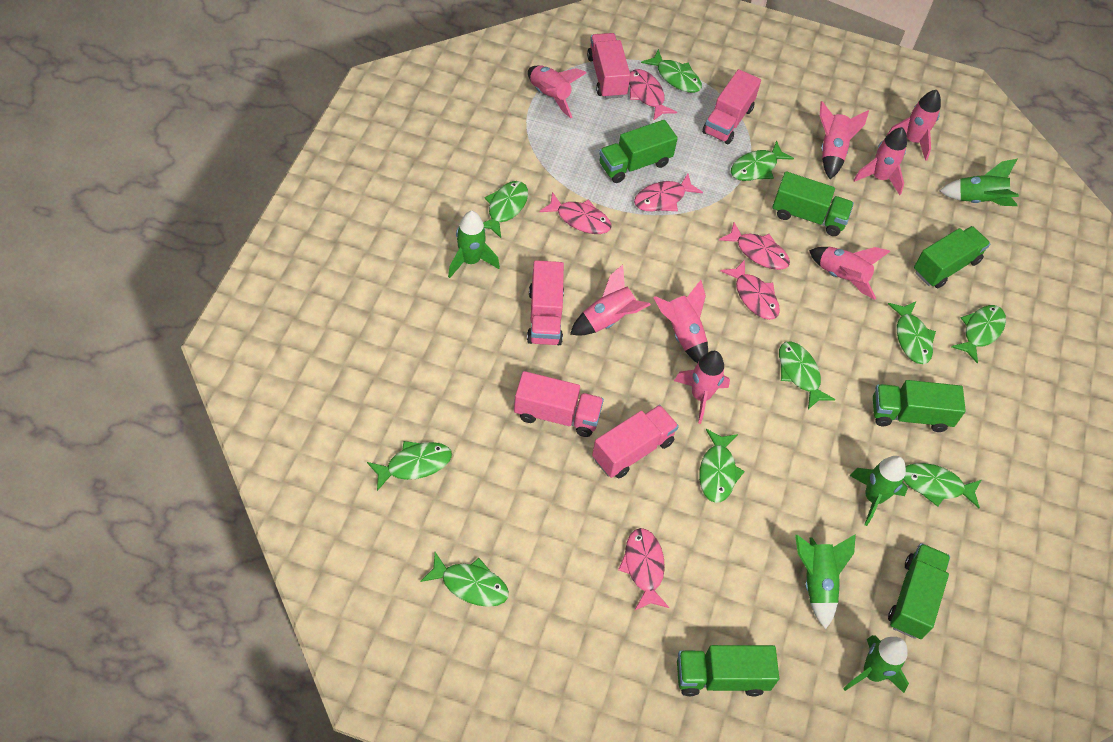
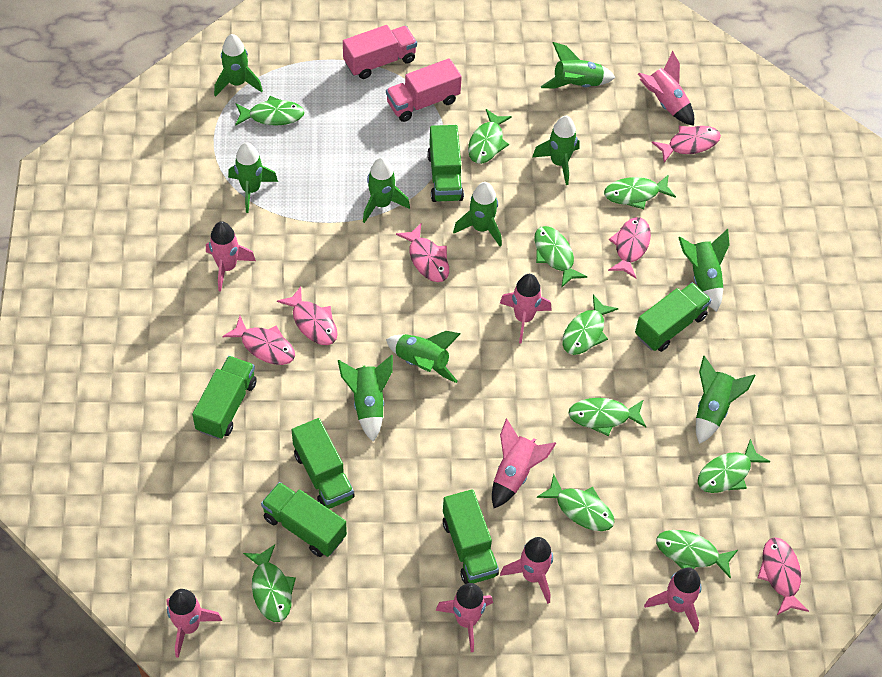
green rocket: 5 -> 10
pink truck: 5 -> 2

